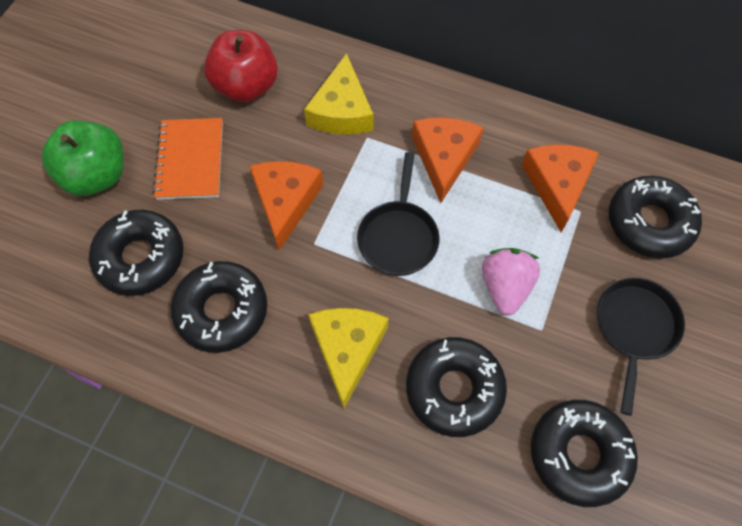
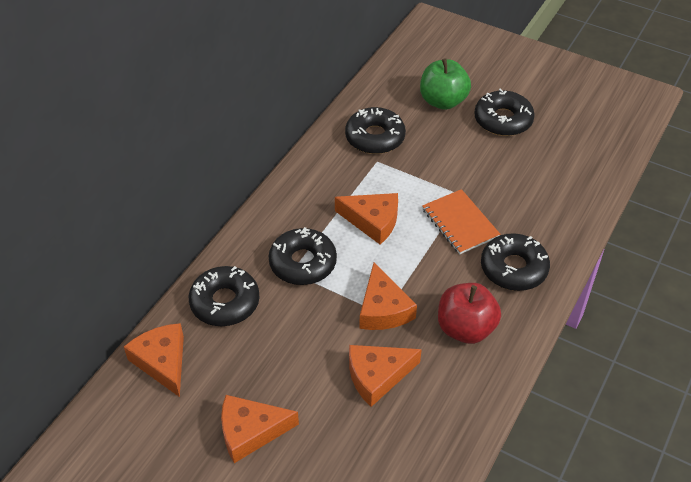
black pan: 2 -> 0
orange cheese: 3 -> 5
pink strawberry: 1 -> 0
yellow cheese: 2 -> 0

